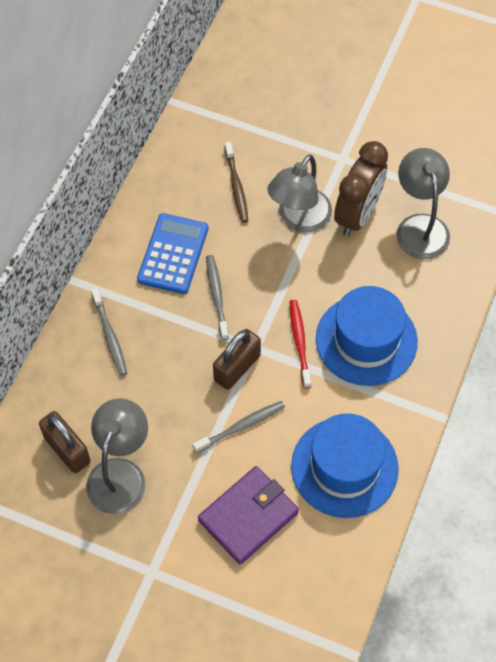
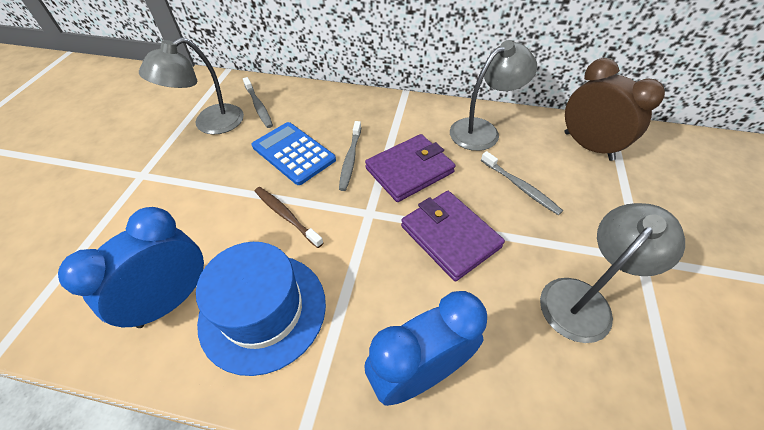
blue clock: 0 -> 2
blue hat: 2 -> 1
brown padlock: 2 -> 0
purple wallet: 1 -> 2
red toothbrush: 1 -> 0

